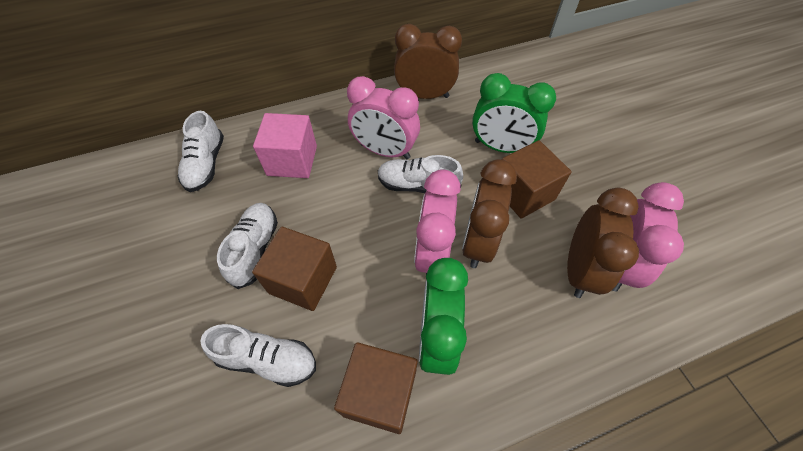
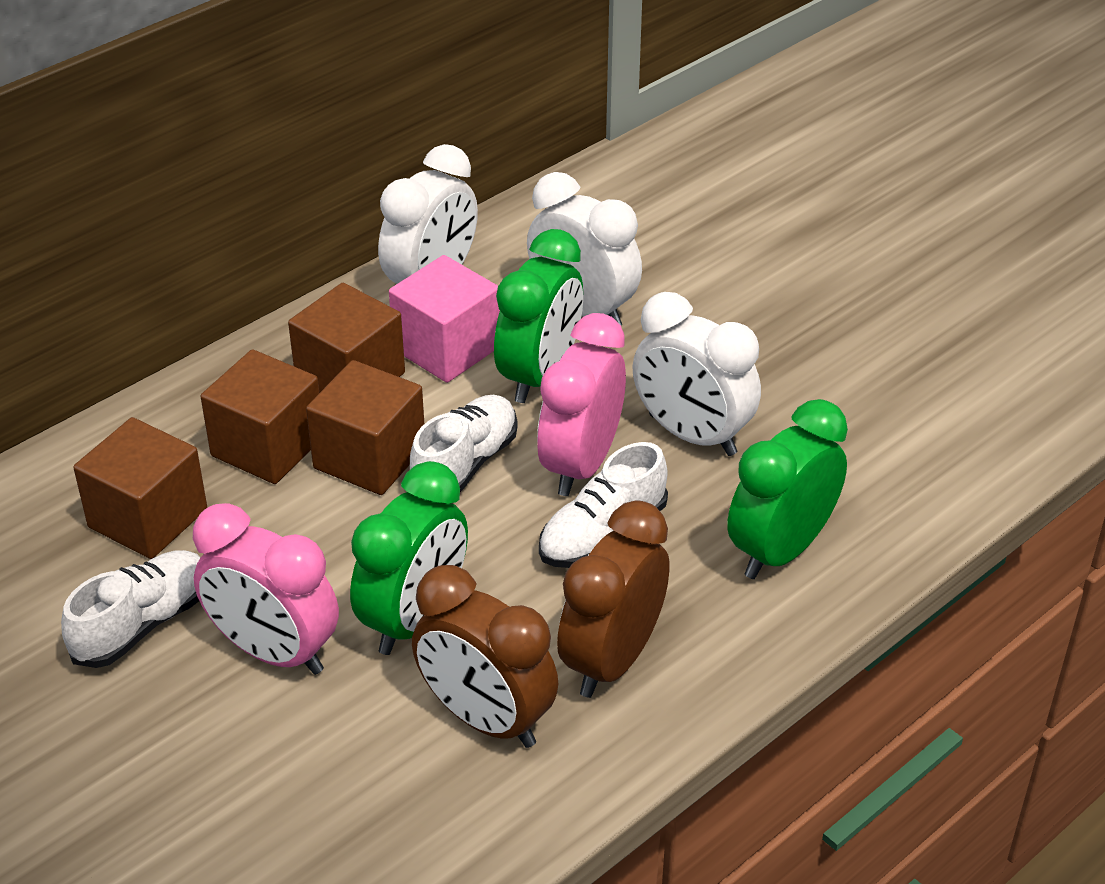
brown clock: 3 -> 2
brown cube: 3 -> 4
green clock: 2 -> 3
pink clock: 3 -> 2
white clock: 0 -> 3
white shoe: 4 -> 3

